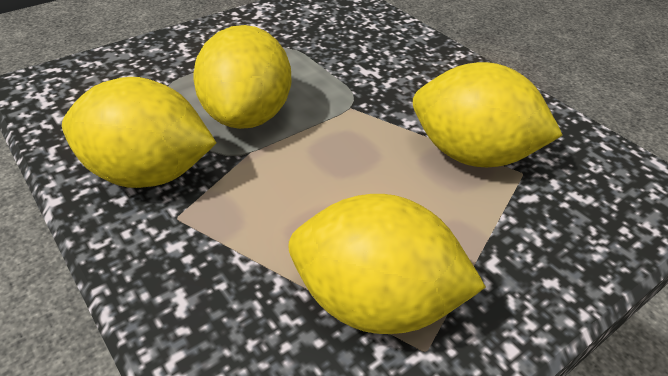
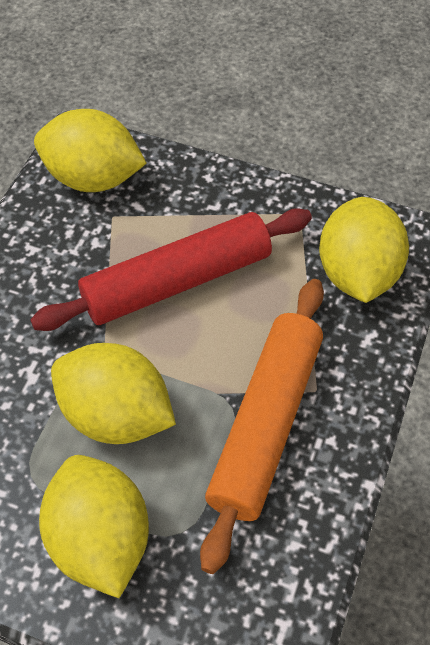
orange rolling pin: 0 -> 1
red rolling pin: 0 -> 1

